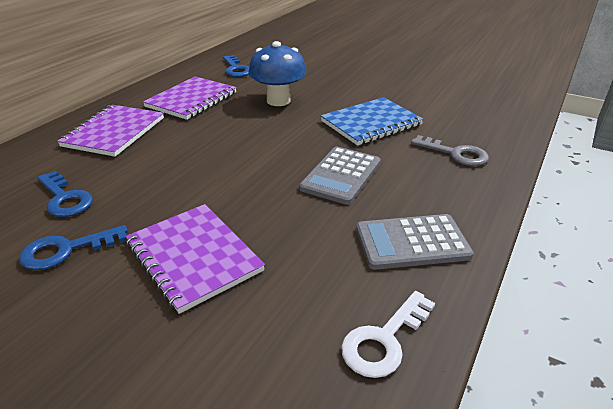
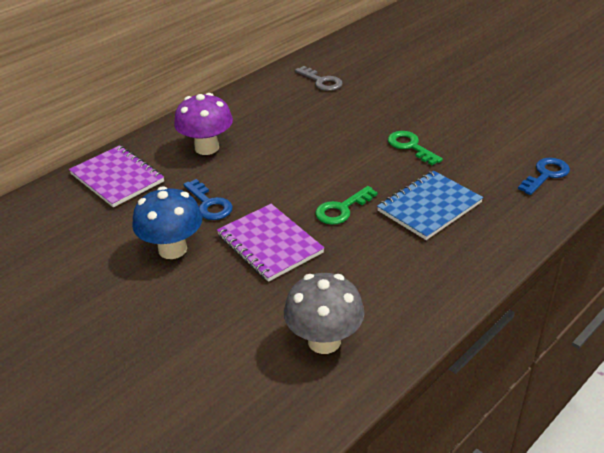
blue key: 3 -> 2
green key: 0 -> 2
grey calculator: 2 -> 0
grey mushroom: 0 -> 1
purple mushroom: 0 -> 1
purple notebook: 3 -> 2
white key: 1 -> 0

